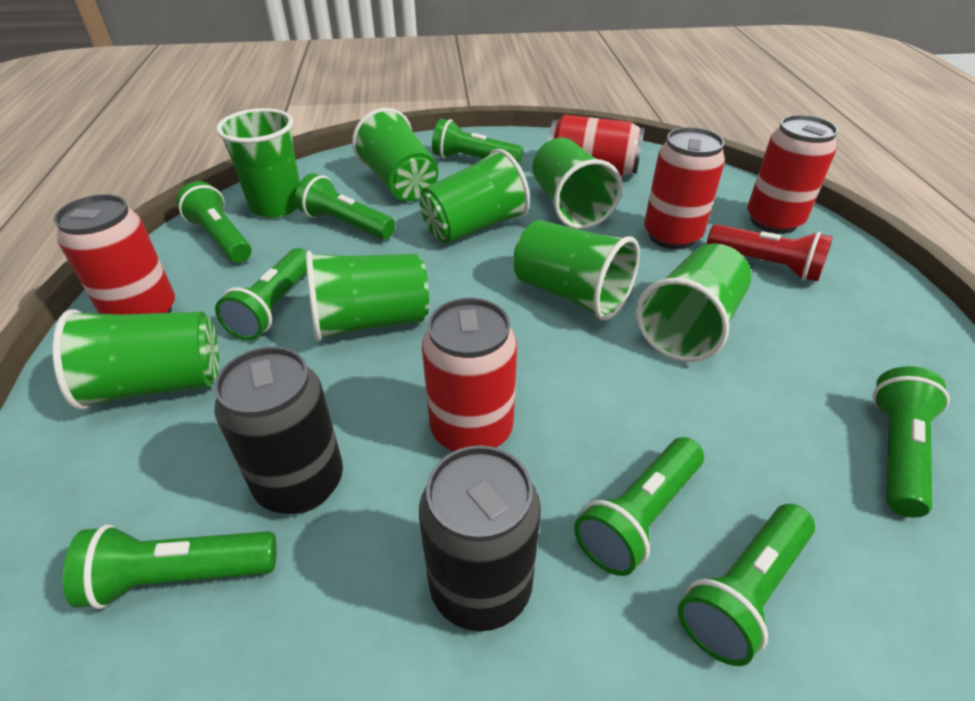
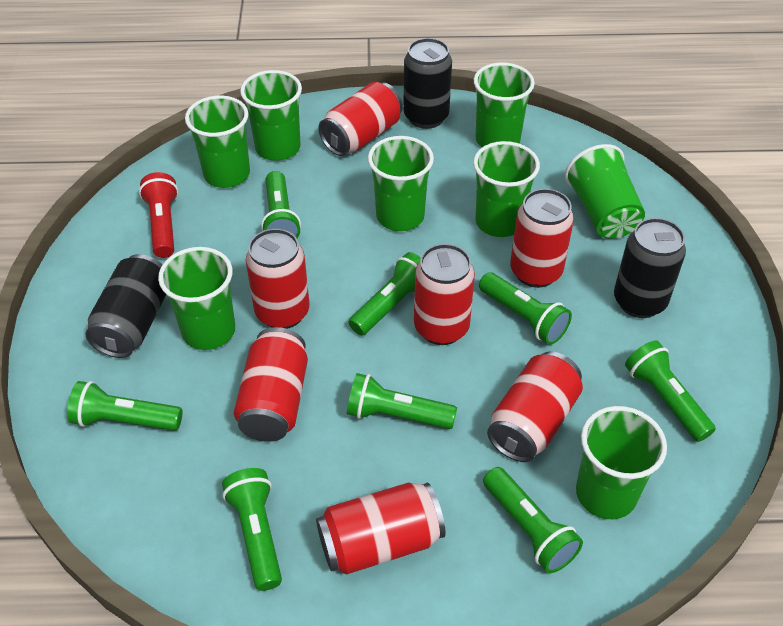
black can: 2 -> 3
red can: 5 -> 7

